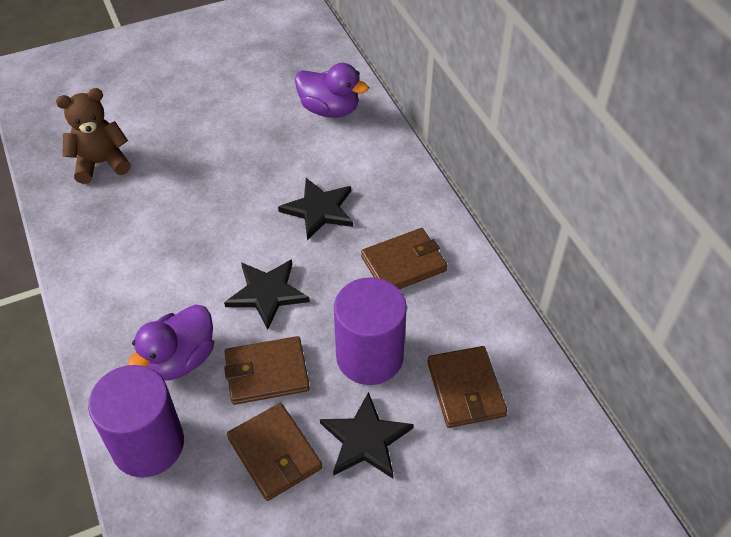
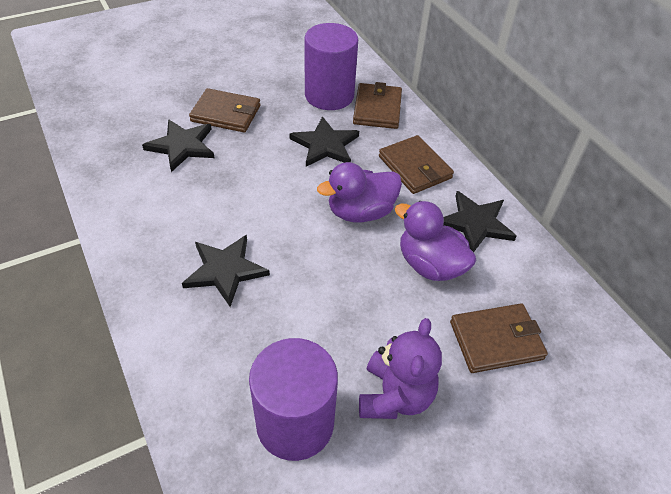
black star: 3 -> 4
brown teddy bear: 1 -> 0
purple teddy bear: 0 -> 1

